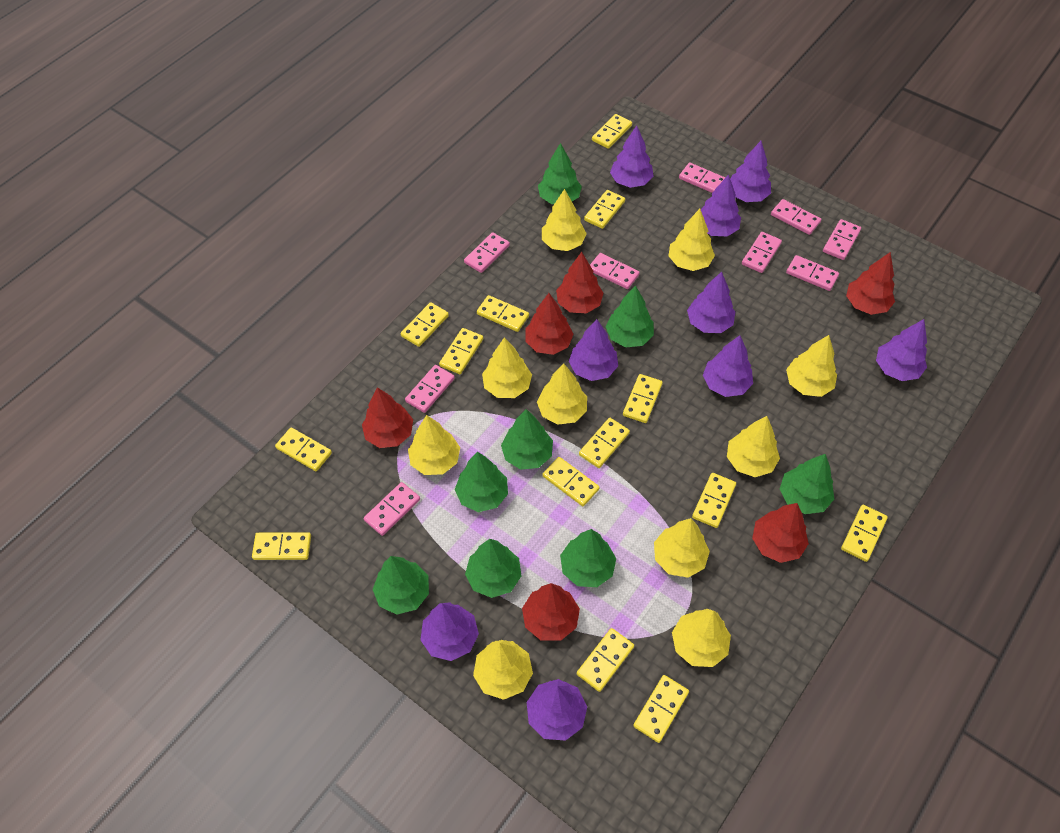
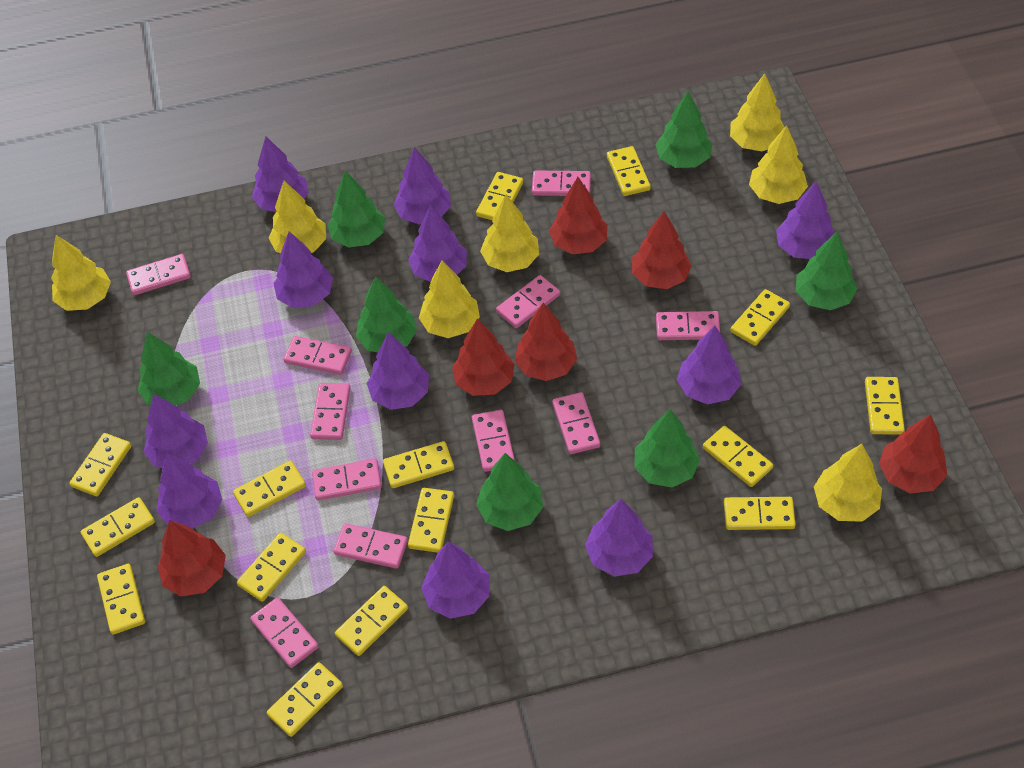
green tree: 8 -> 7
pink domino: 9 -> 11
purple tree: 9 -> 11
yellow domino: 14 -> 15
yellow tree: 10 -> 7

